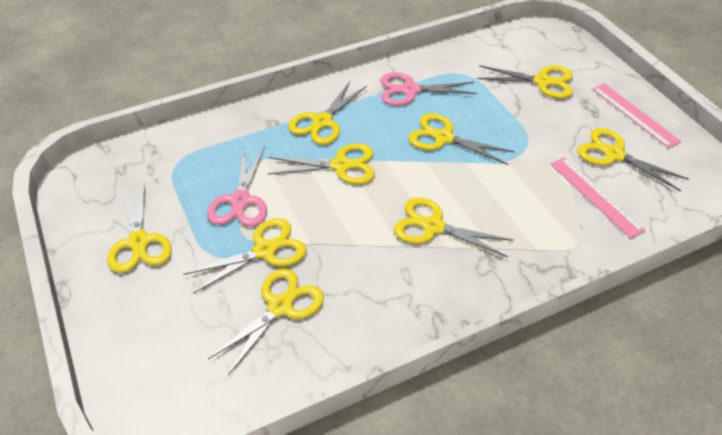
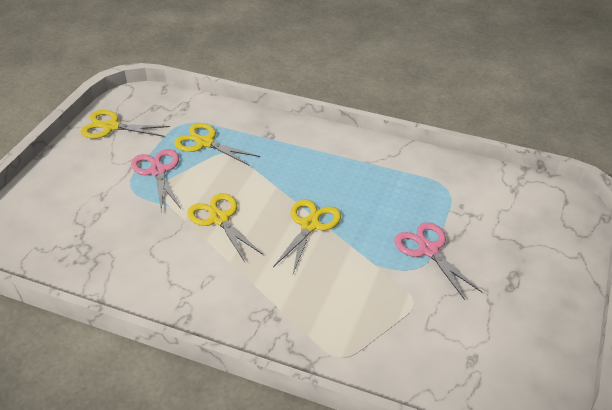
pink ruler: 2 -> 0
yellow scissors: 9 -> 4

